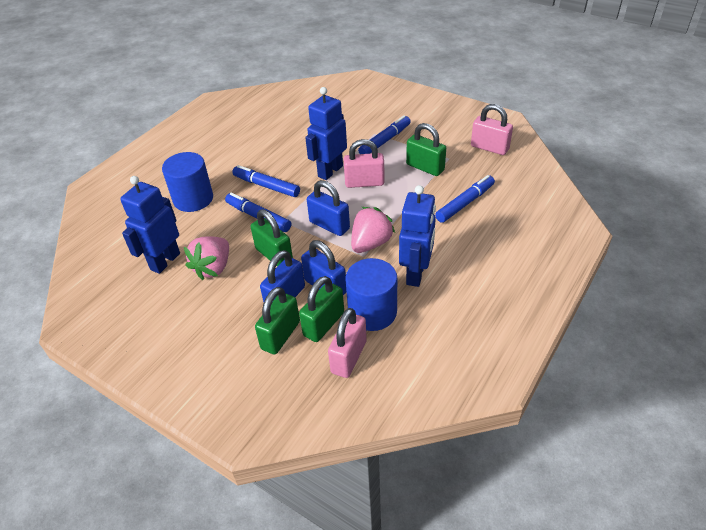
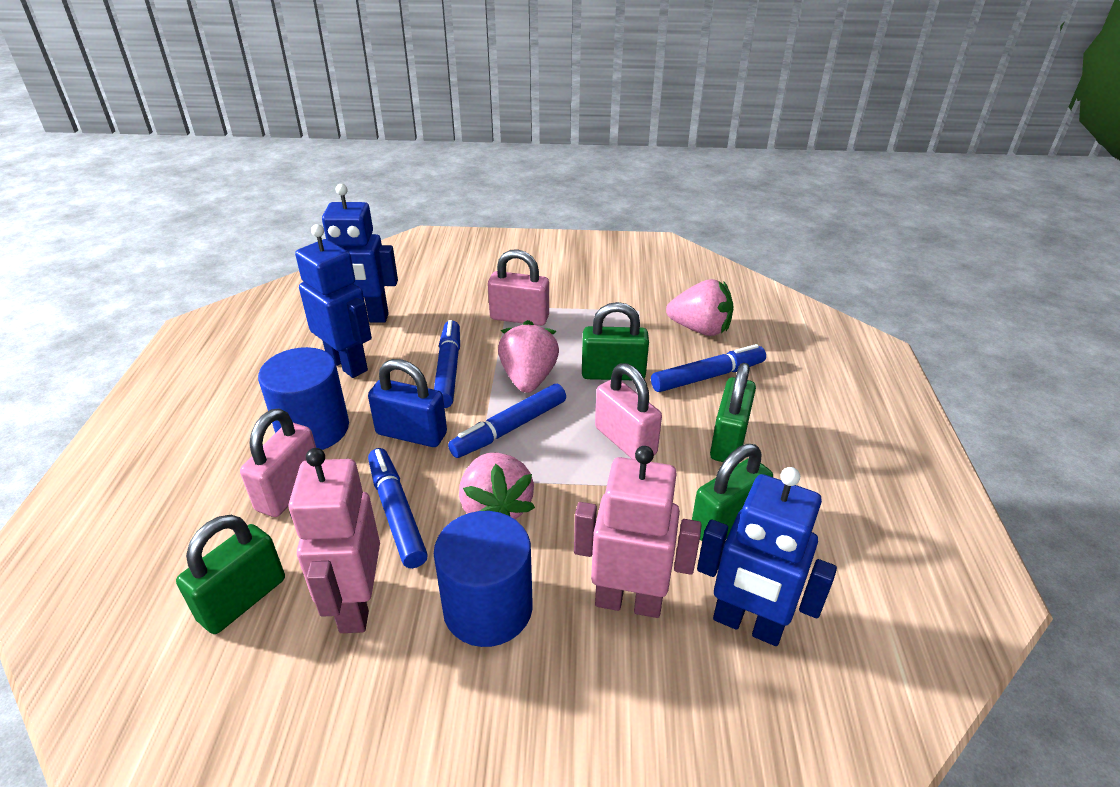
blue padlock: 3 -> 1
pink robot: 0 -> 2
pink strawberry: 2 -> 3

